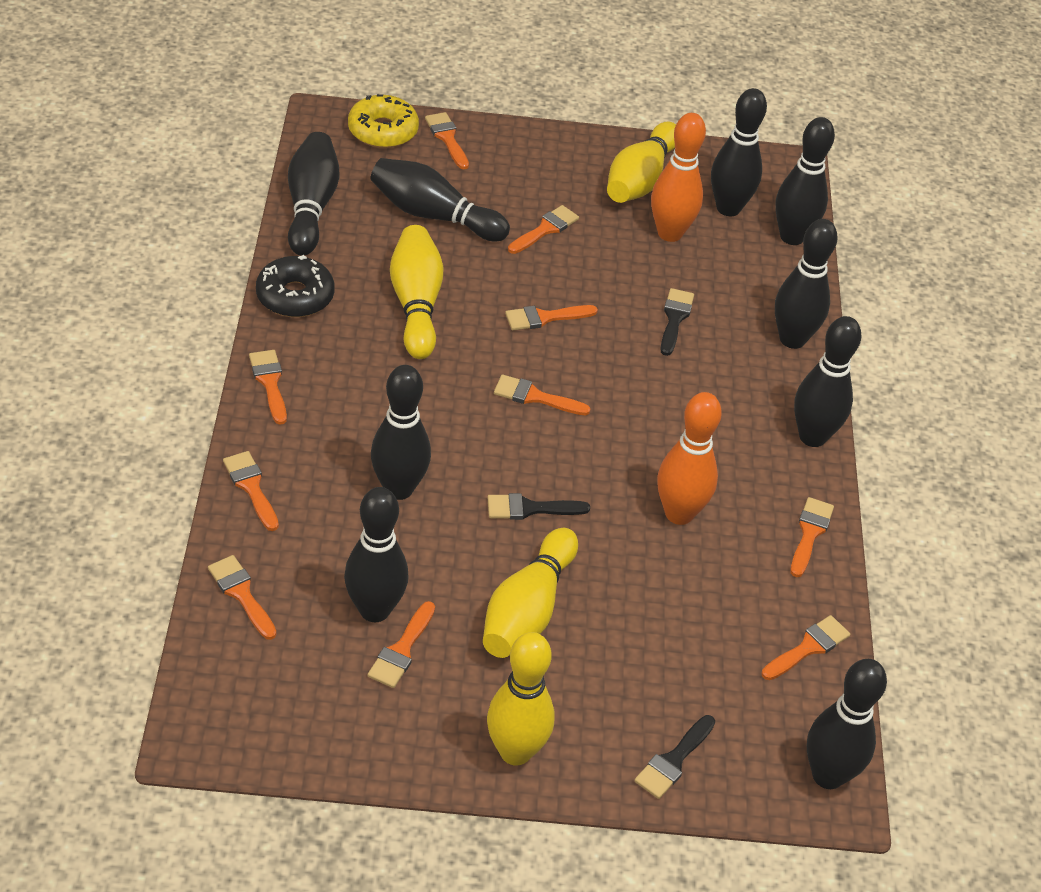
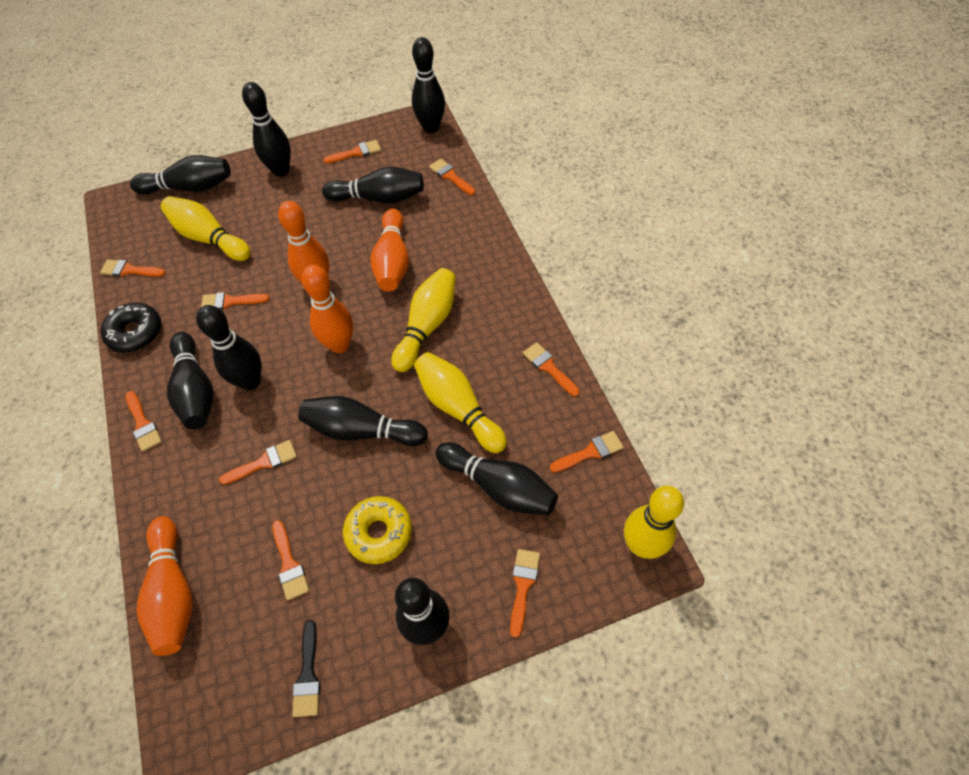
black brush: 3 -> 1
orange bowling pin: 2 -> 4

